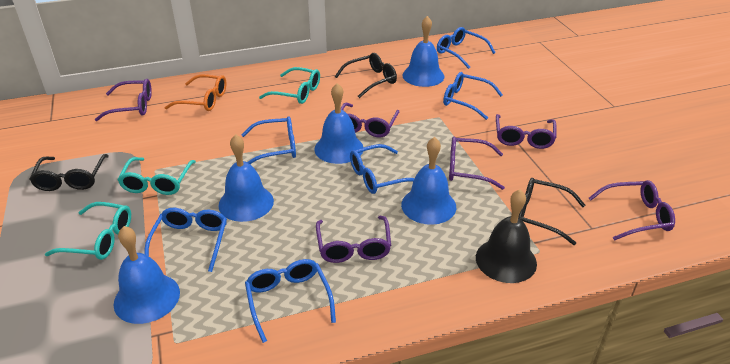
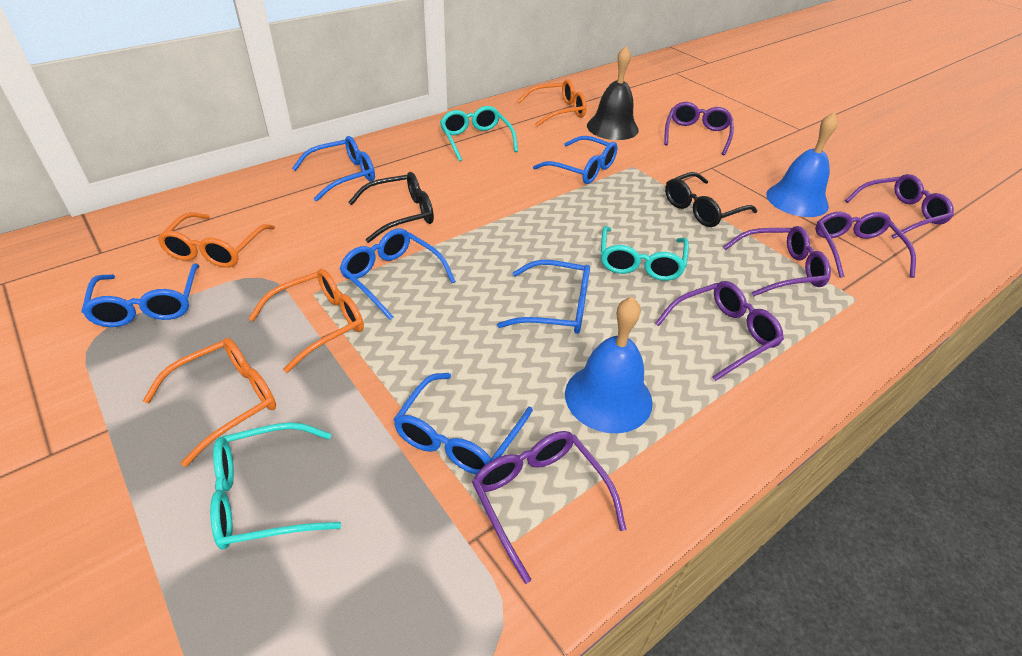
black glasses: 3 -> 2
blue bell: 5 -> 2
orange glasses: 1 -> 4

